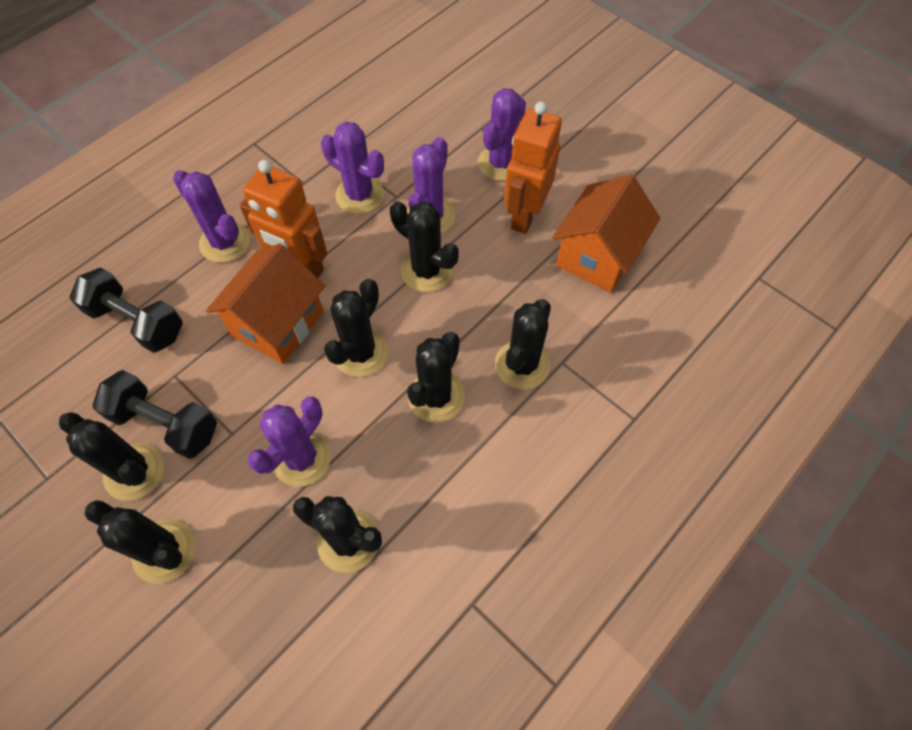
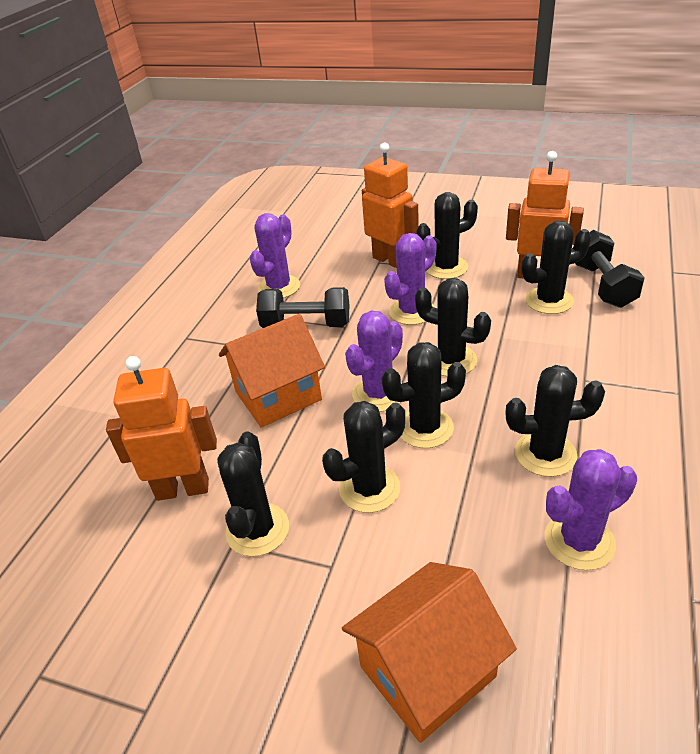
orange robot: 2 -> 3
purple cactus: 5 -> 4

